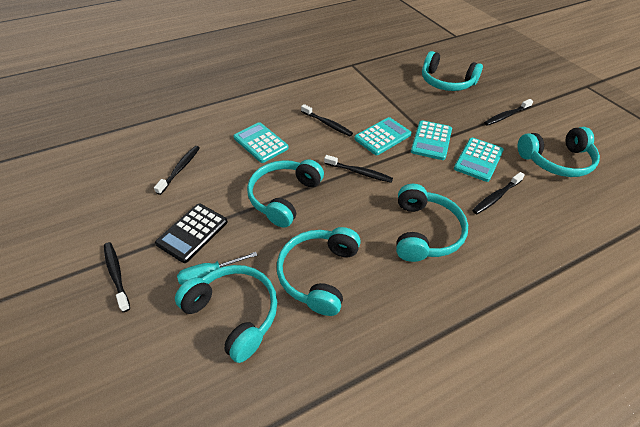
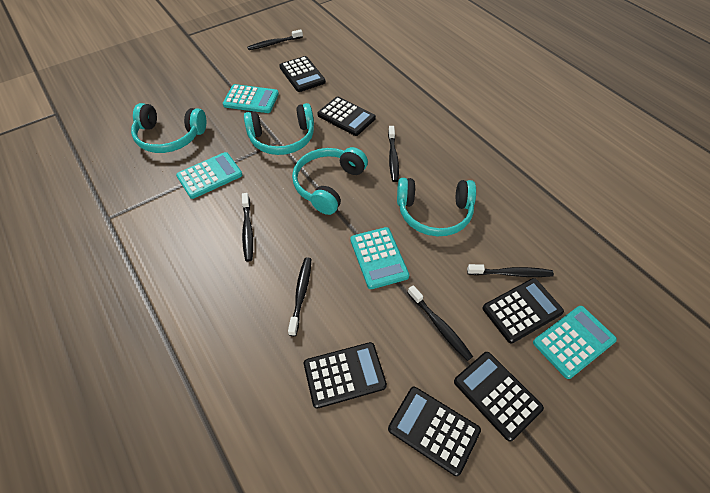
black calculator: 1 -> 6
turquoise headphones: 6 -> 4
turquoise screwdriver: 1 -> 0

